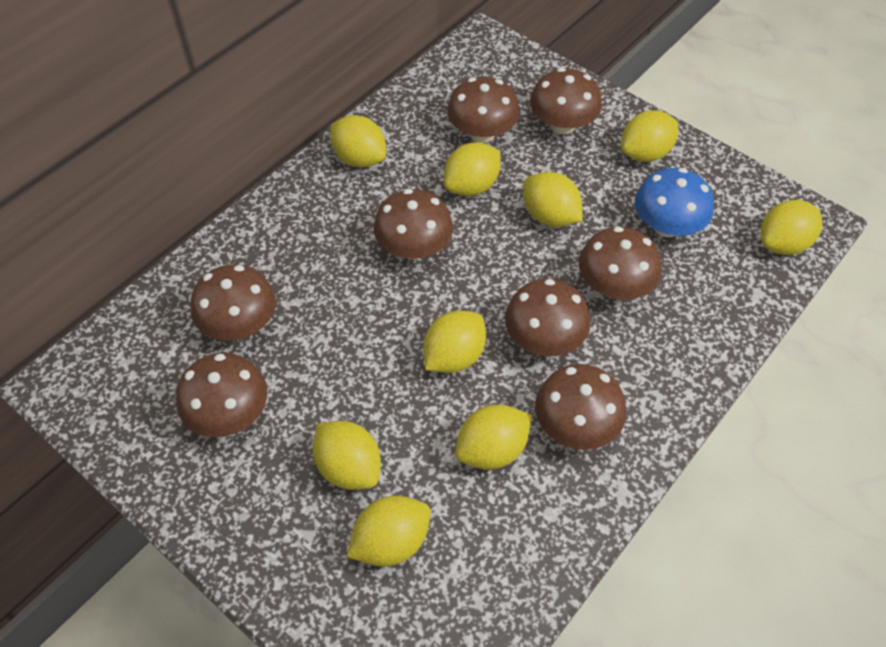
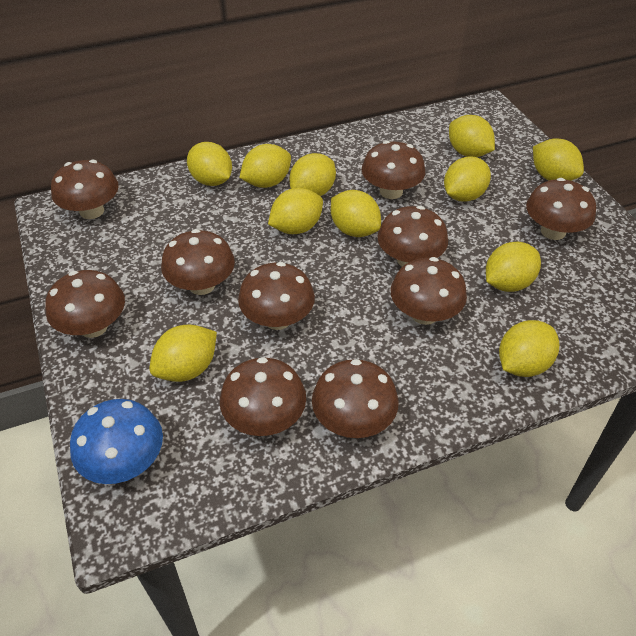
brown mushroom: 8 -> 10
yellow lemon: 9 -> 11

